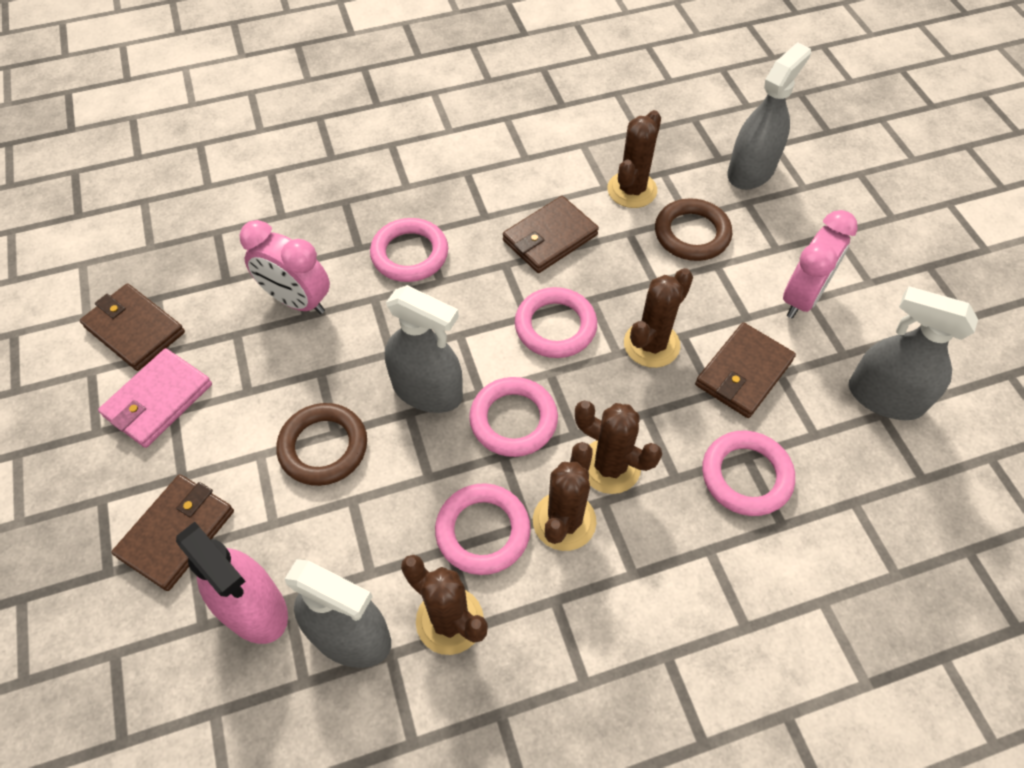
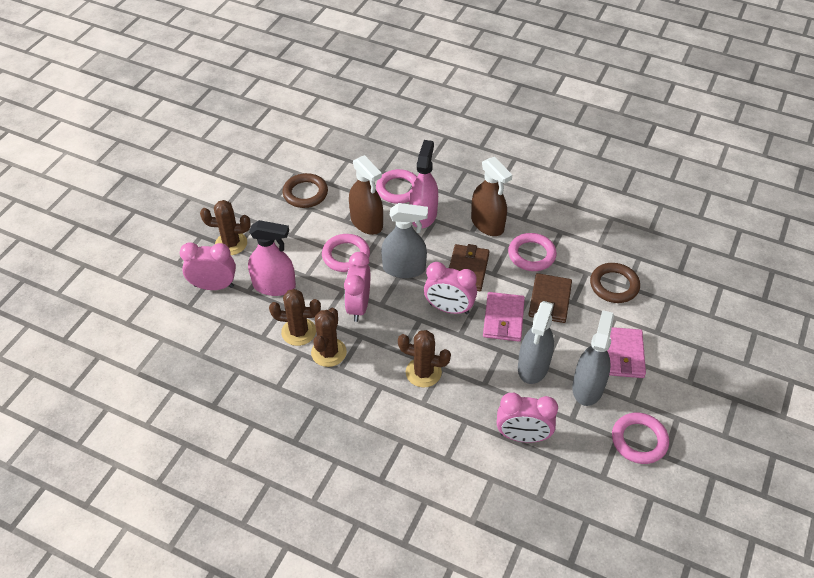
brown cactus: 5 -> 4
brown spray bottle: 0 -> 2
brown wallet: 4 -> 2
grey spray bottle: 4 -> 3
pink clock: 2 -> 4
pink ring: 5 -> 4
pink spray bottle: 1 -> 2
pink wallet: 1 -> 2

